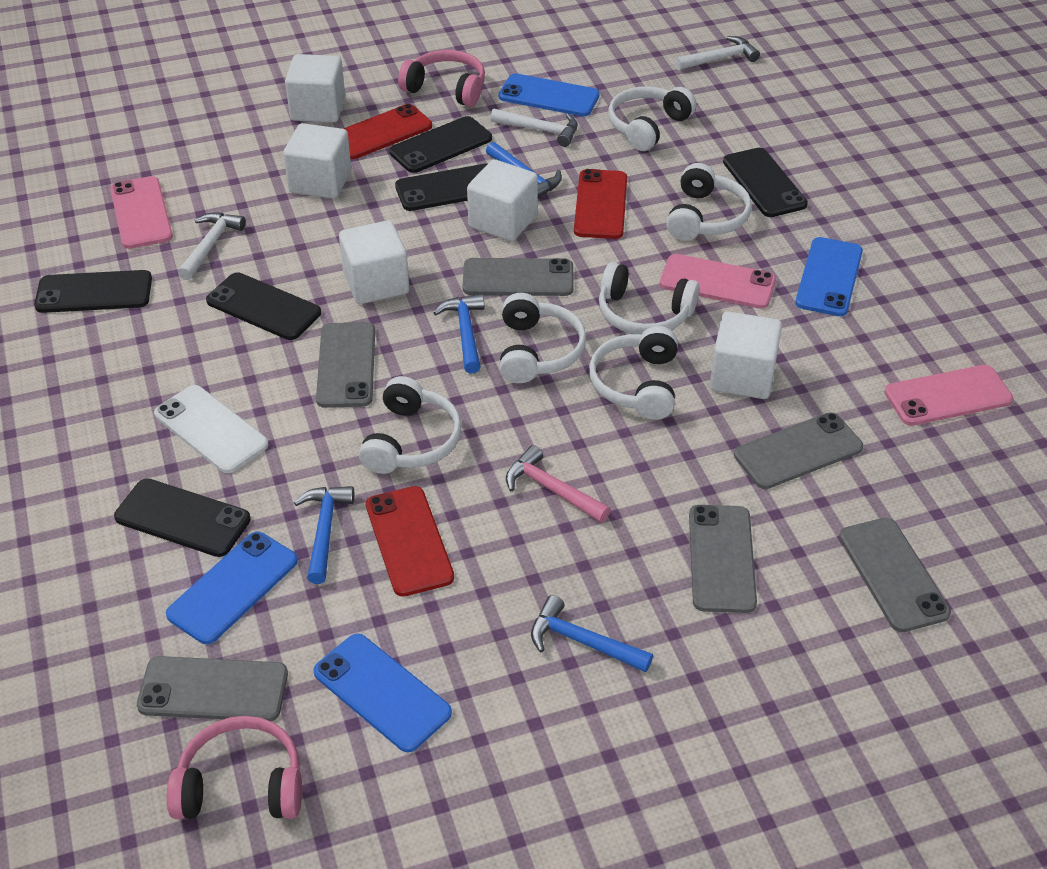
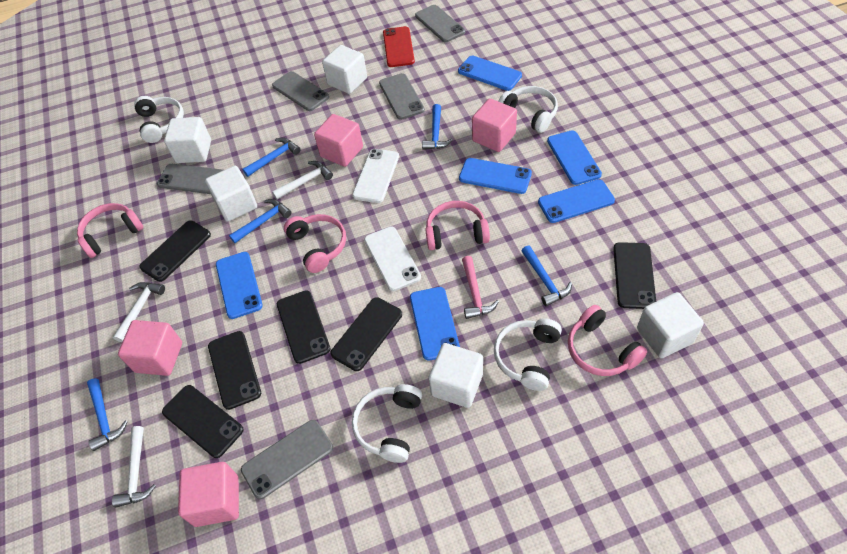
blue hammer: 4 -> 5
blue phone: 4 -> 6
grey phone: 6 -> 5
pink cube: 0 -> 4
pink headphones: 2 -> 4
pink phone: 3 -> 0
red phone: 3 -> 1
white headphones: 6 -> 4
white phone: 1 -> 2

